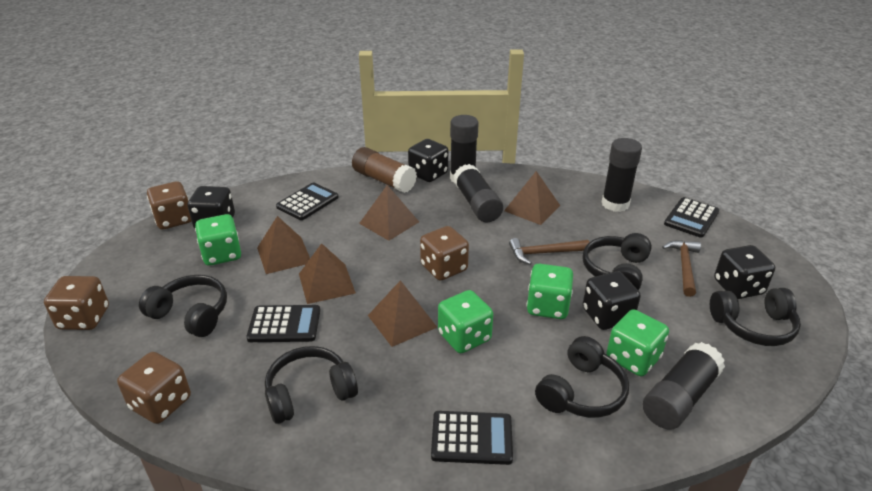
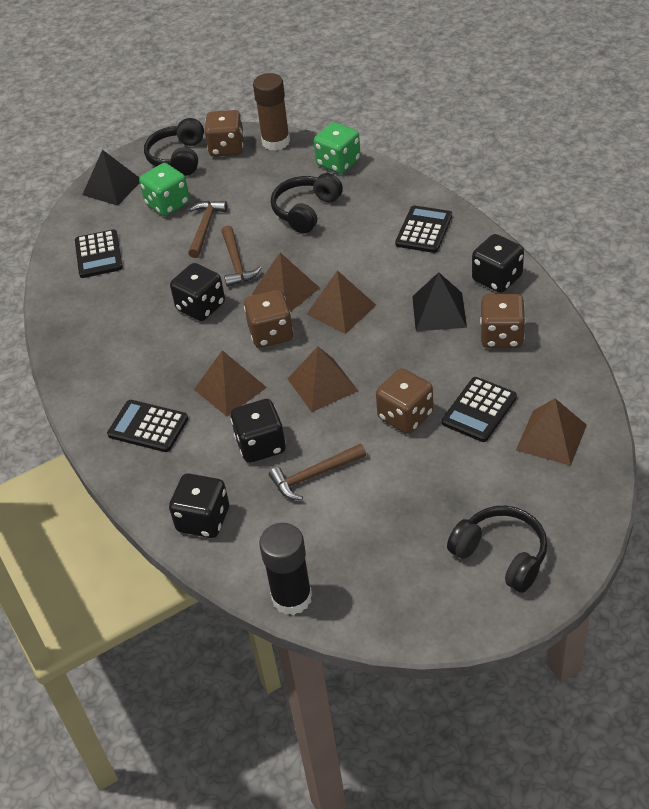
black glue stick: 4 -> 1
black headphones: 5 -> 3
black pyramid: 0 -> 2
brown hammer: 2 -> 3
green dice: 4 -> 2

